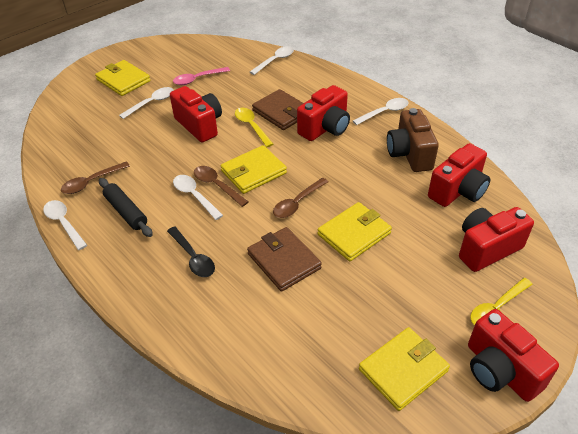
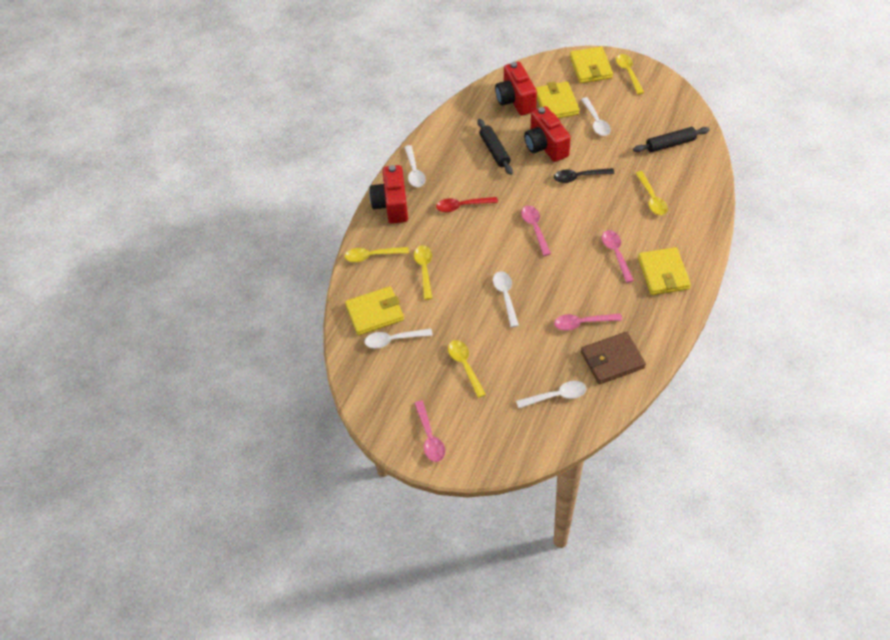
black rolling pin: 1 -> 2
brown camera: 1 -> 0
brown spoon: 3 -> 0
brown wallet: 2 -> 1
pink spoon: 1 -> 4
red camera: 5 -> 3
red spoon: 0 -> 1
yellow spoon: 2 -> 5

